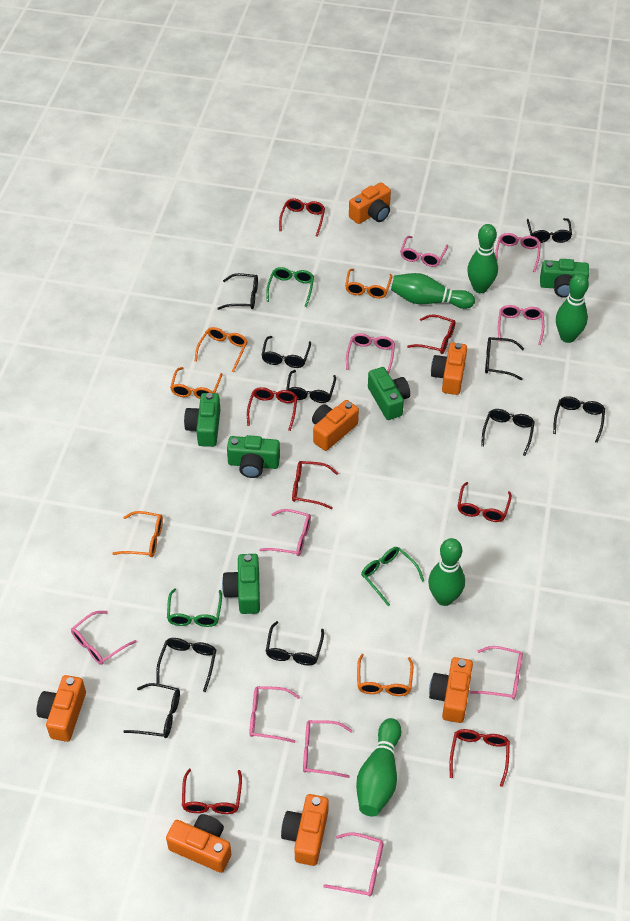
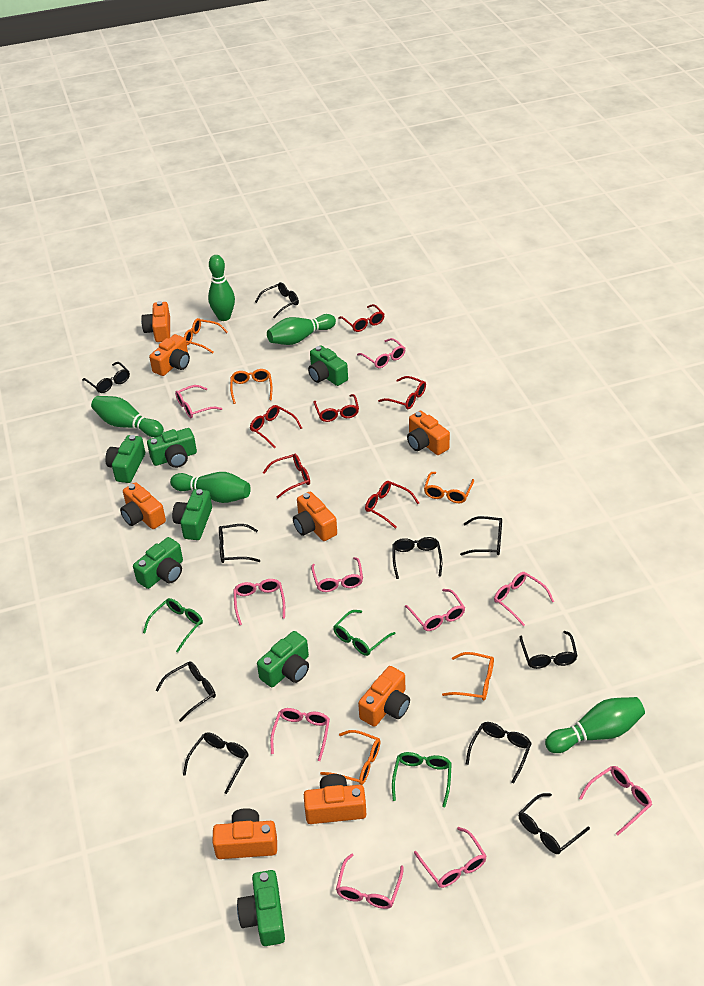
green camera: 5 -> 7
orange camera: 7 -> 8
red glasses: 7 -> 6

